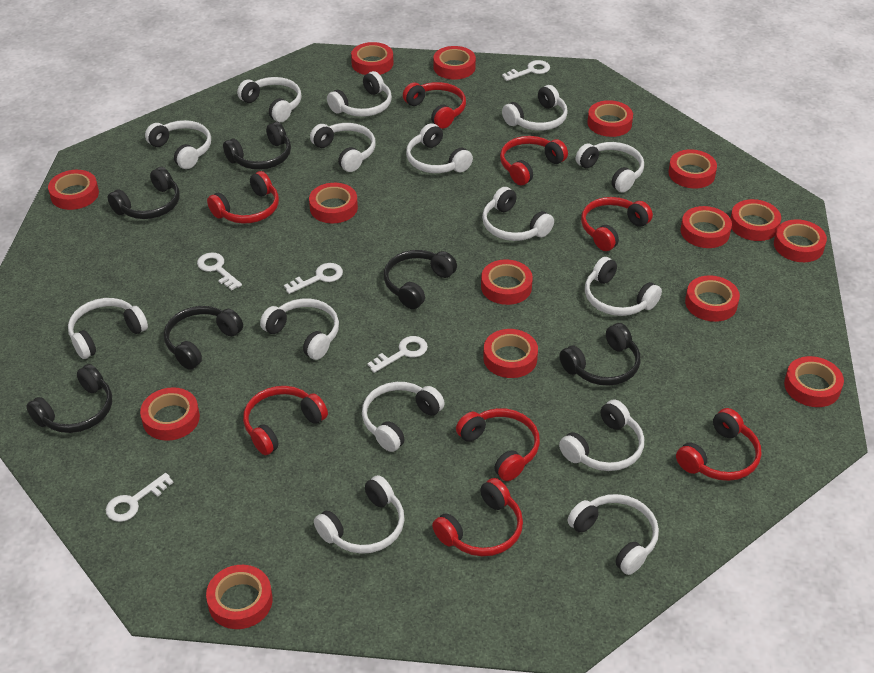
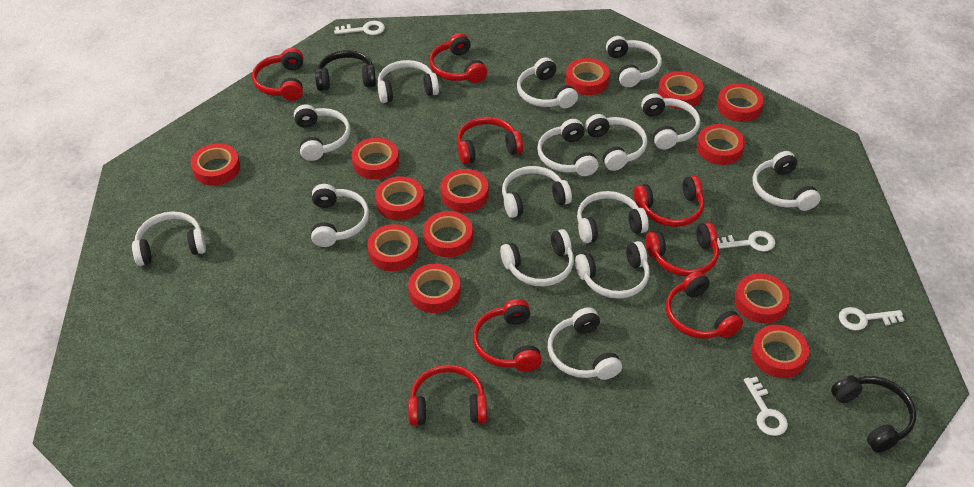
black headphones: 6 -> 2
red tape: 15 -> 13
white key: 5 -> 4

